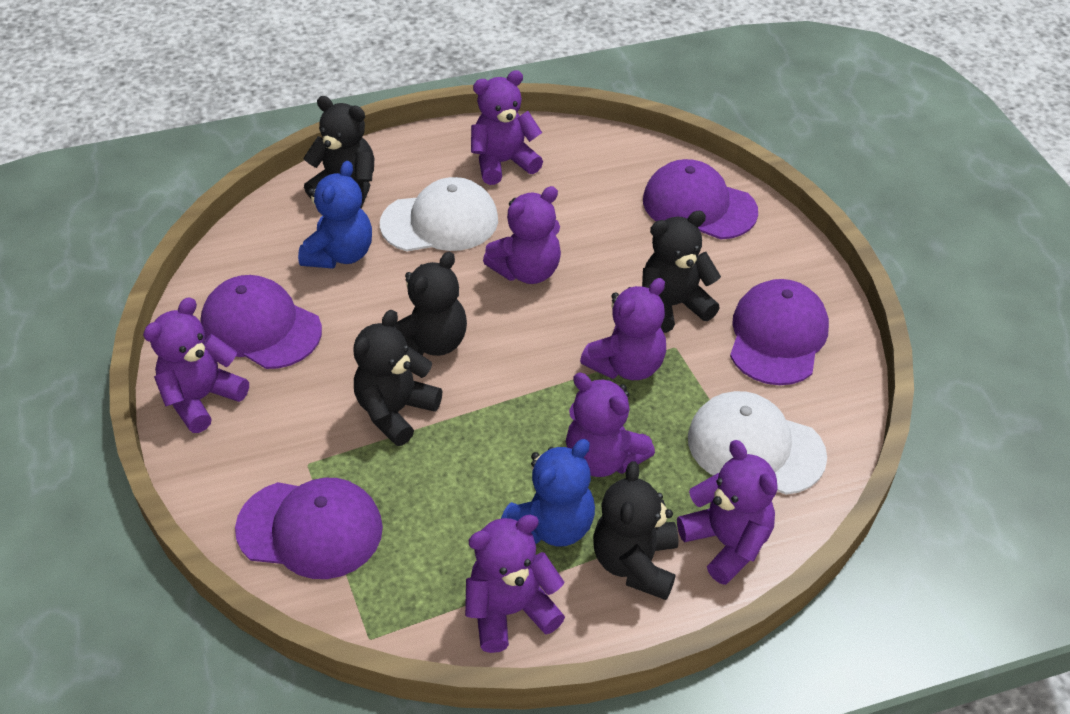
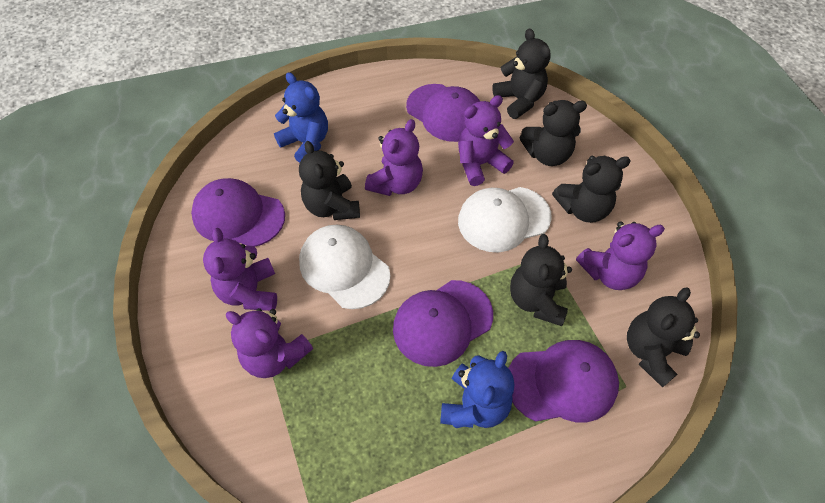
black teddy bear: 5 -> 6
purple teddy bear: 7 -> 5

